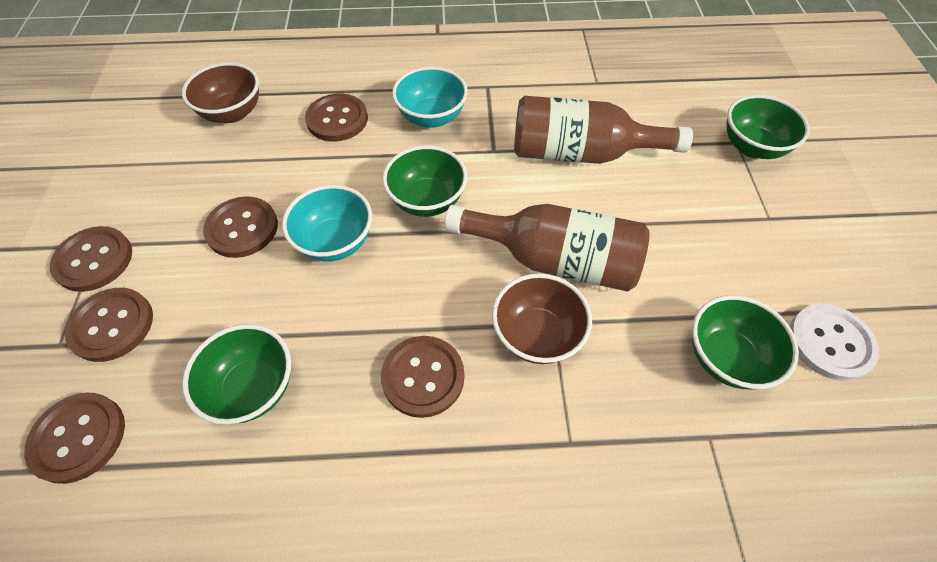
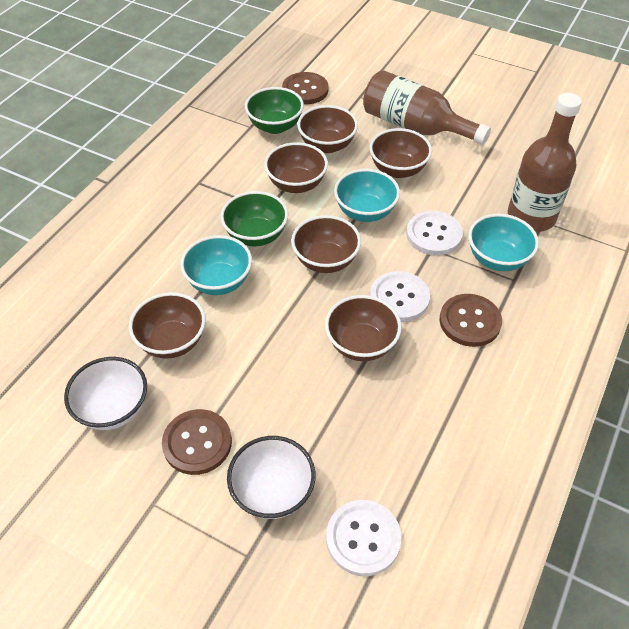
brown bowl: 2 -> 6
brown button: 6 -> 3
green bowl: 4 -> 2
turquoise bowl: 2 -> 3
white bowl: 0 -> 2
white button: 1 -> 3

